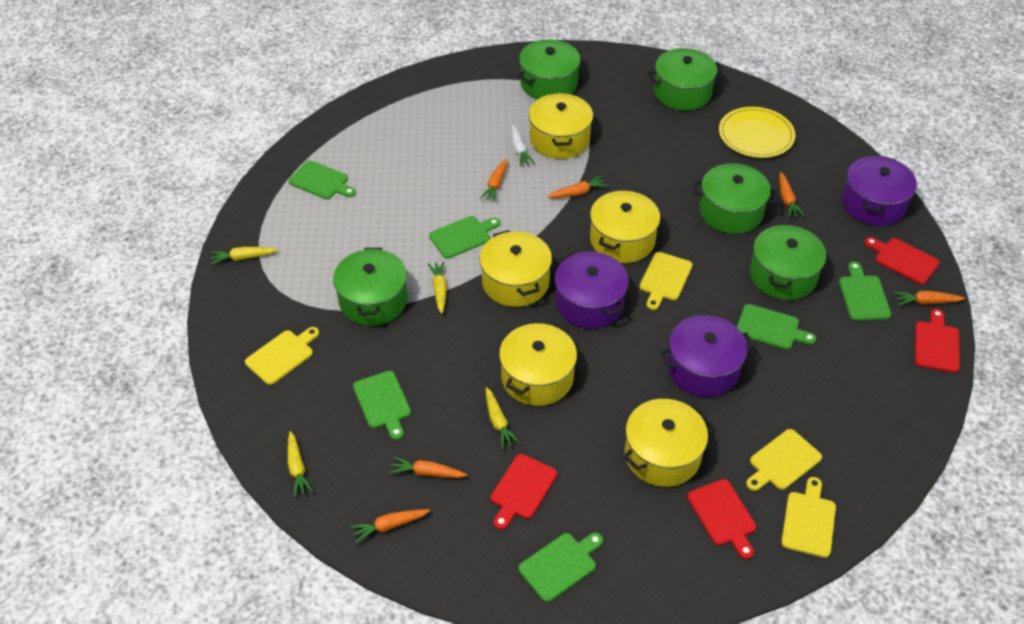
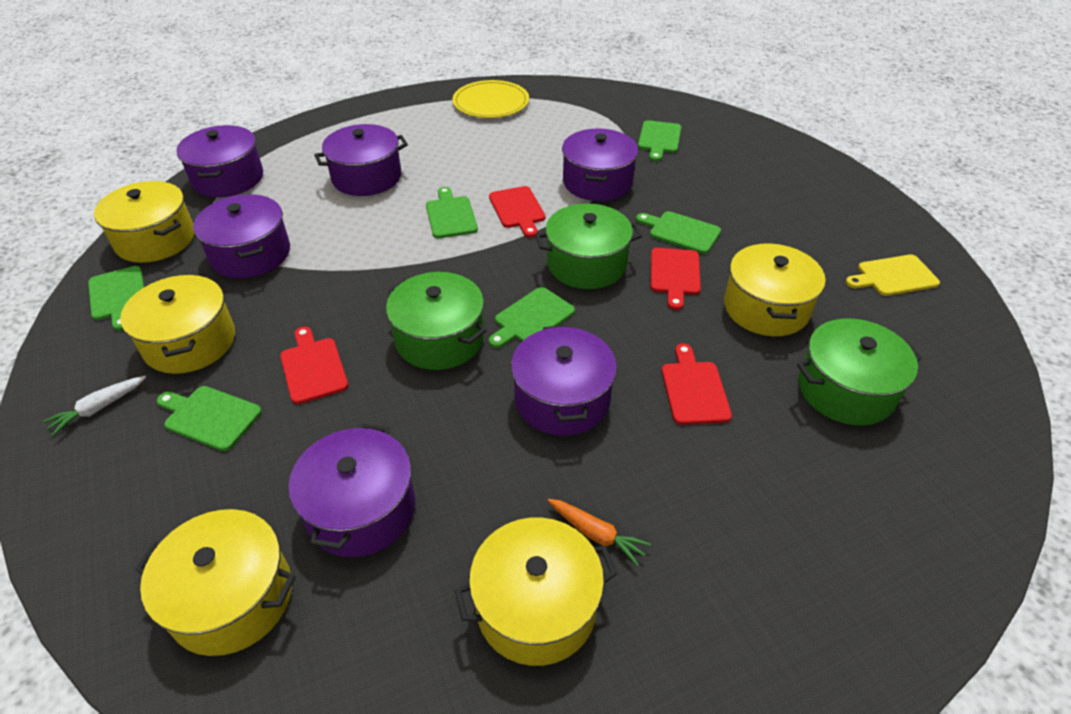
green pot: 5 -> 3
orange carrot: 6 -> 1
purple pot: 3 -> 6
yellow carrot: 4 -> 0
yellow cutting board: 4 -> 1

